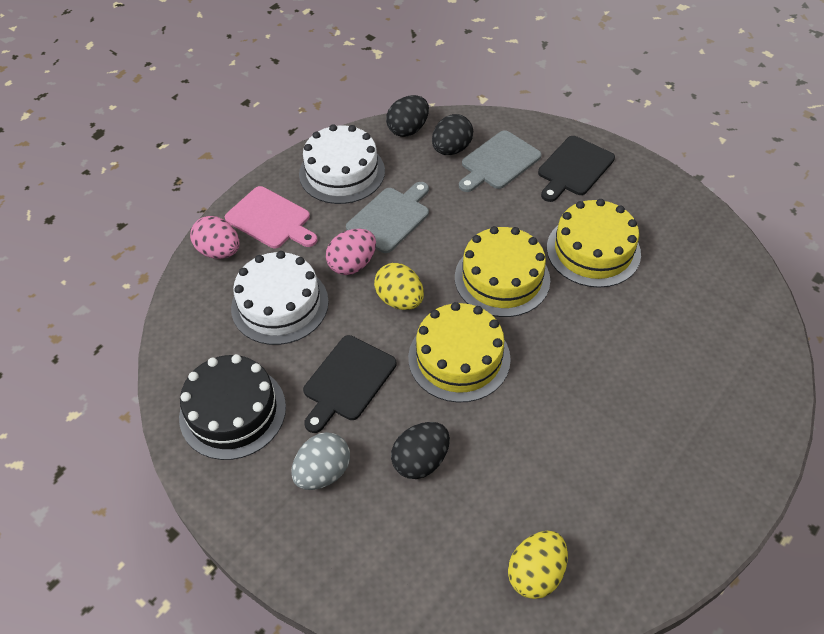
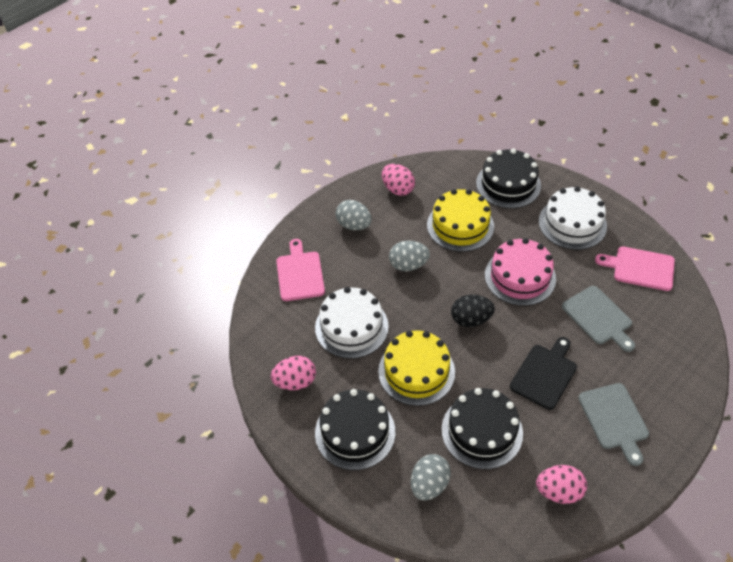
black cake: 1 -> 3
black cutting board: 2 -> 1
black egg: 3 -> 1
grey egg: 1 -> 3
pink cake: 0 -> 1
pink cutting board: 1 -> 2
pink egg: 2 -> 3
yellow cake: 3 -> 2
yellow egg: 2 -> 0

